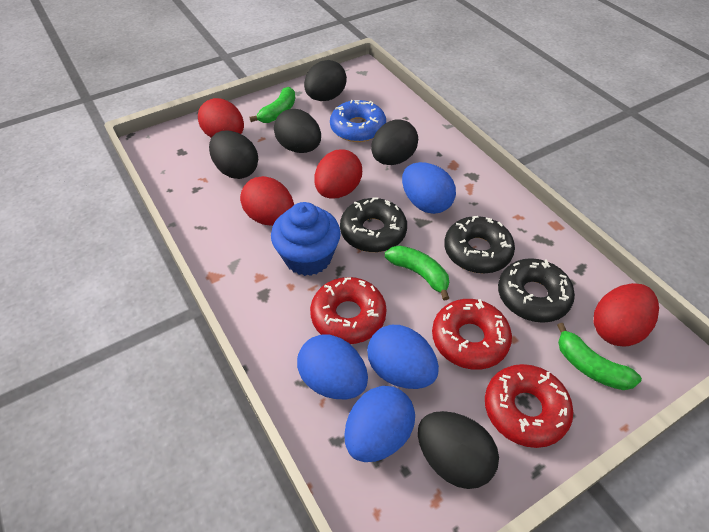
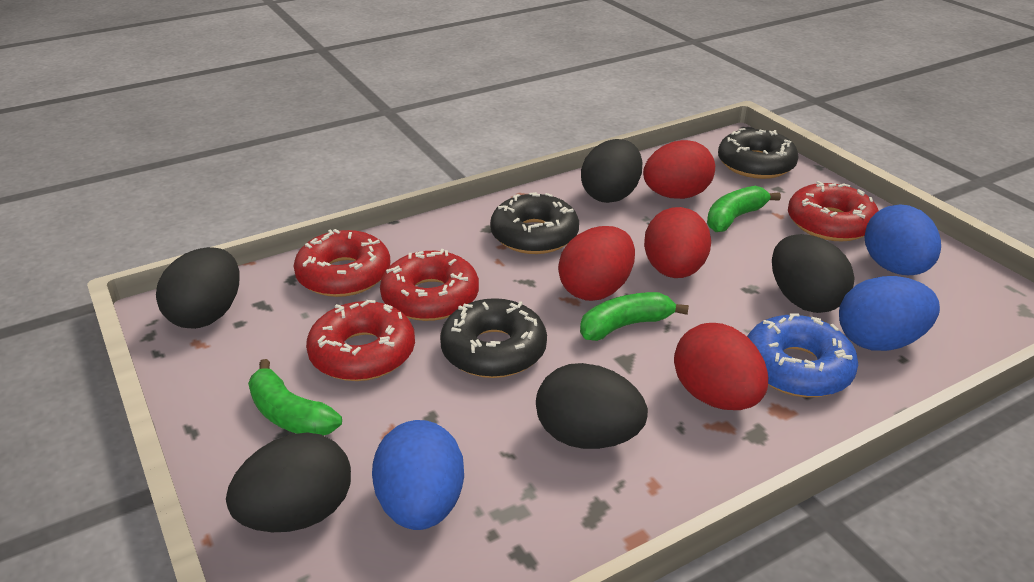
blue cupcake: 1 -> 0
blue egg: 4 -> 3
red donut: 3 -> 4

